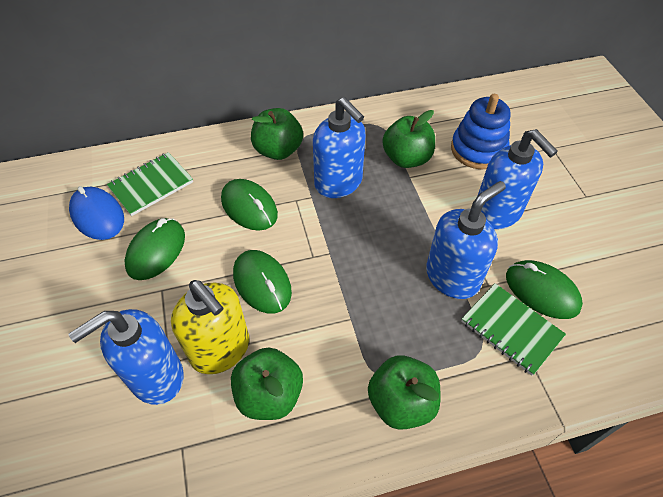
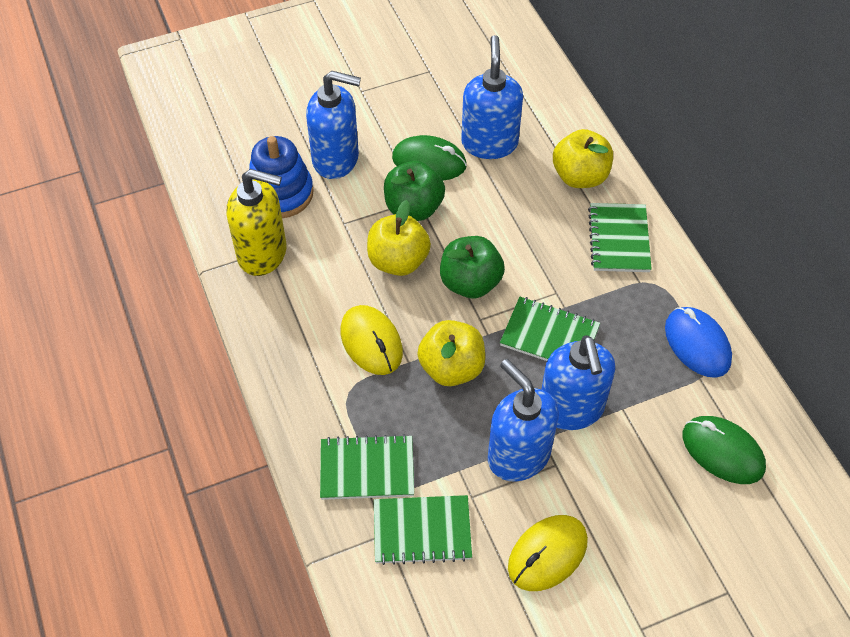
green apple: 4 -> 2
green mouse: 4 -> 2
green notebook: 2 -> 4
yellow apple: 0 -> 3
yellow mouse: 0 -> 2

